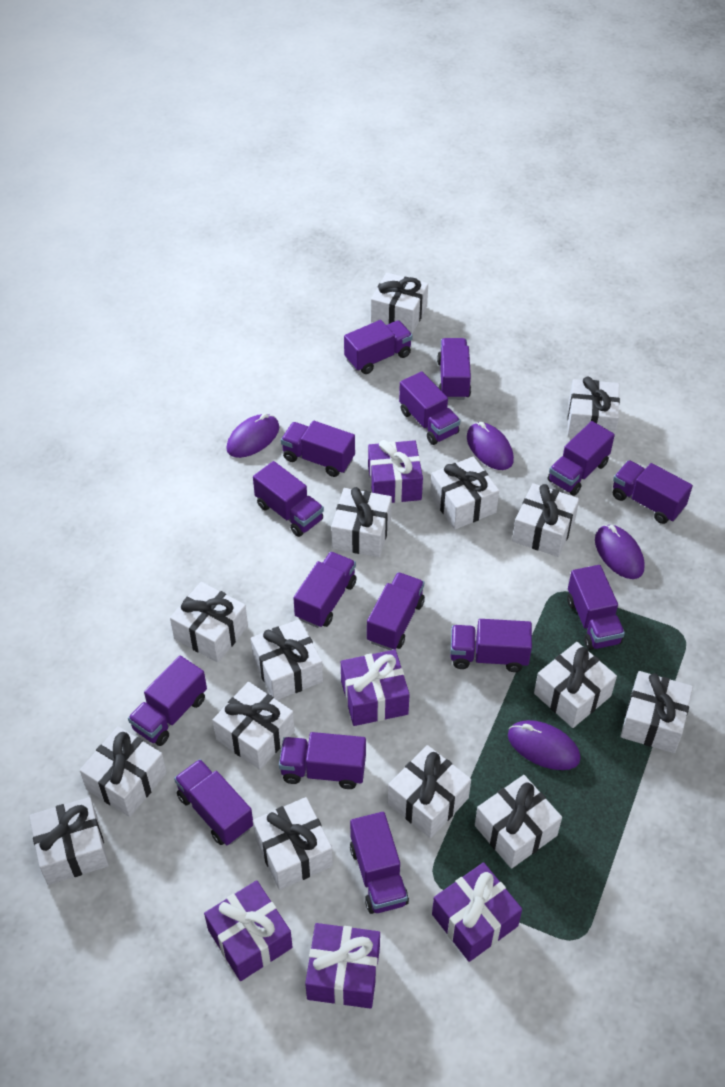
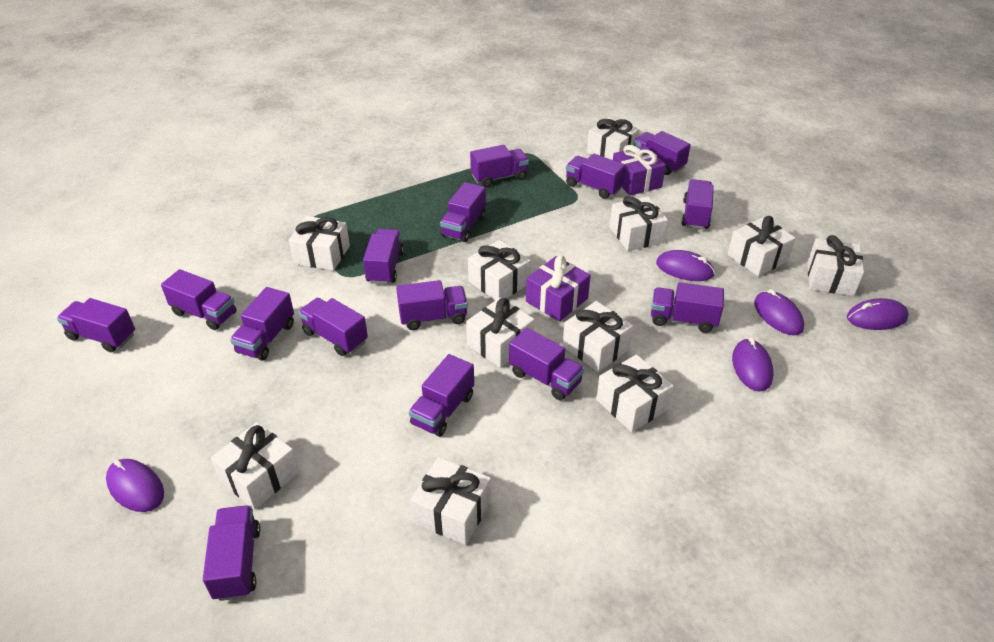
purple gift: 5 -> 2
purple mouse: 4 -> 5
white gift: 15 -> 11

